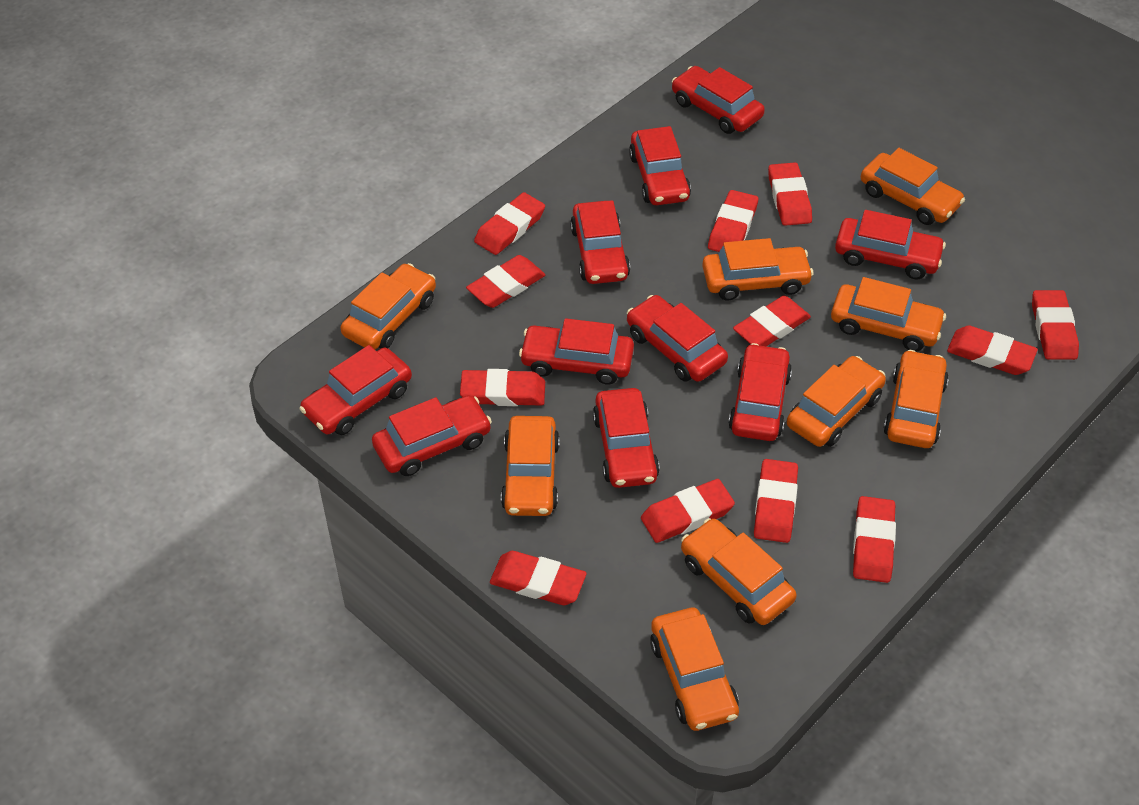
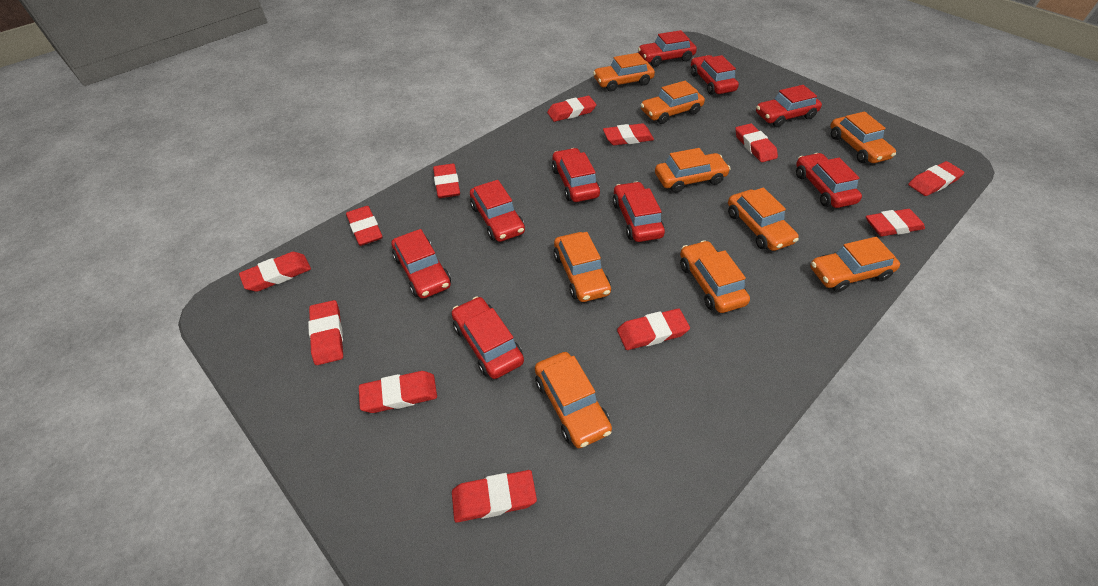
red car: 10 -> 9

